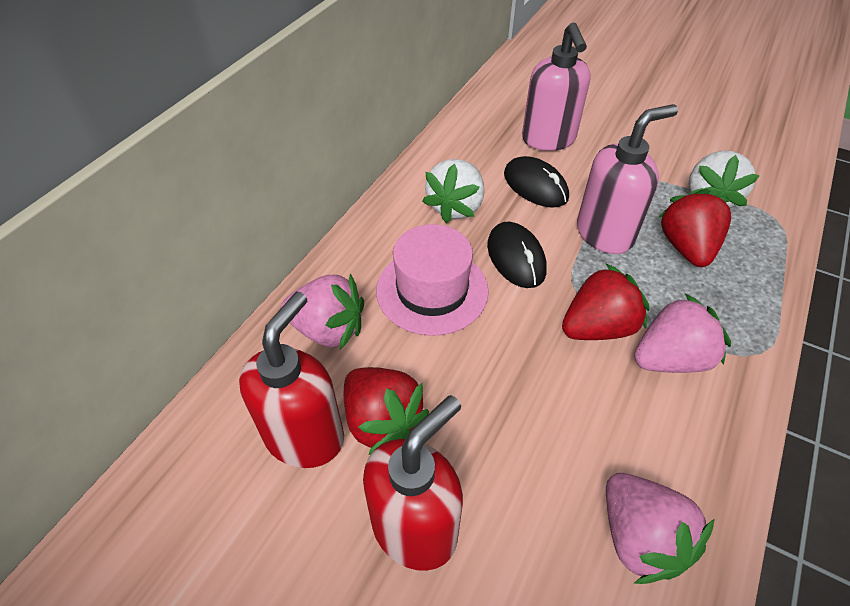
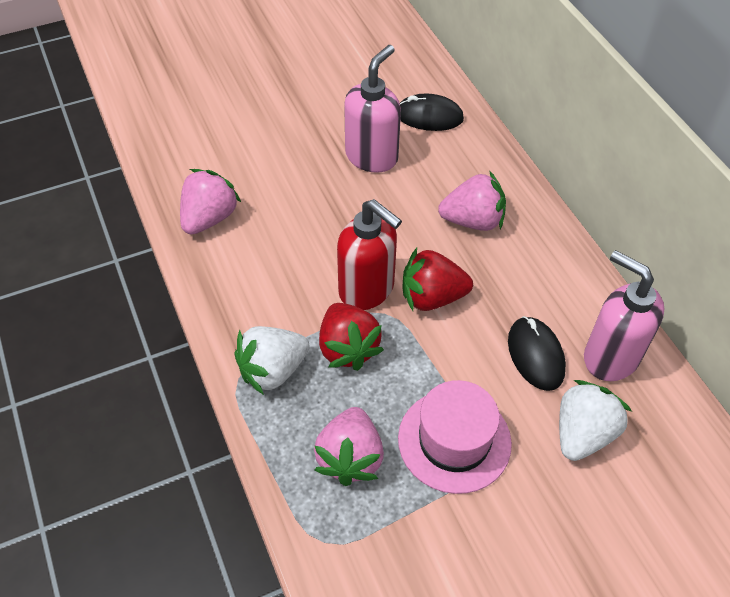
red soap dispenser: 2 -> 1
red strawberry: 3 -> 2

